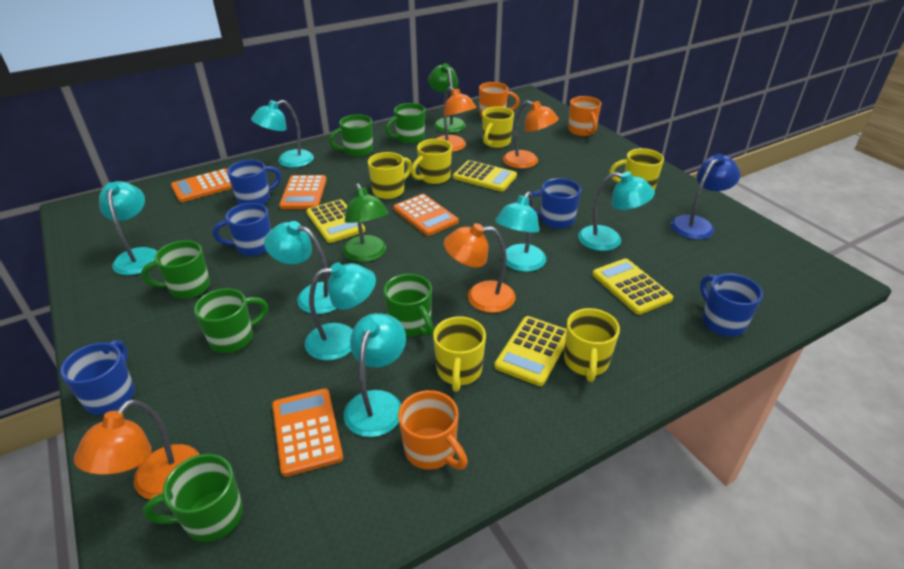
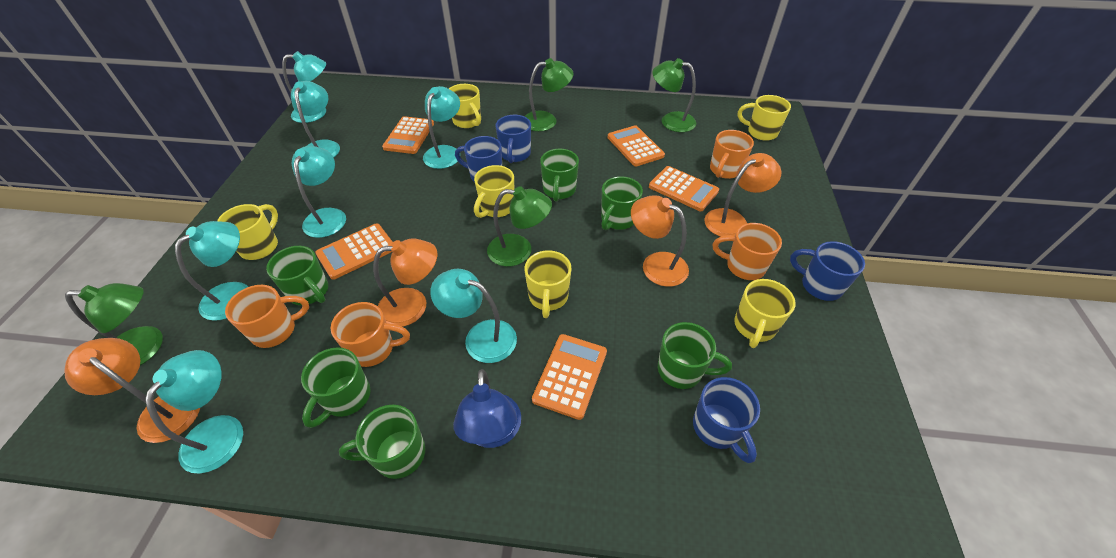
blue mug: 5 -> 4
green lamp: 2 -> 4
orange calculator: 4 -> 5
orange mug: 3 -> 4
yellow calculator: 4 -> 0

